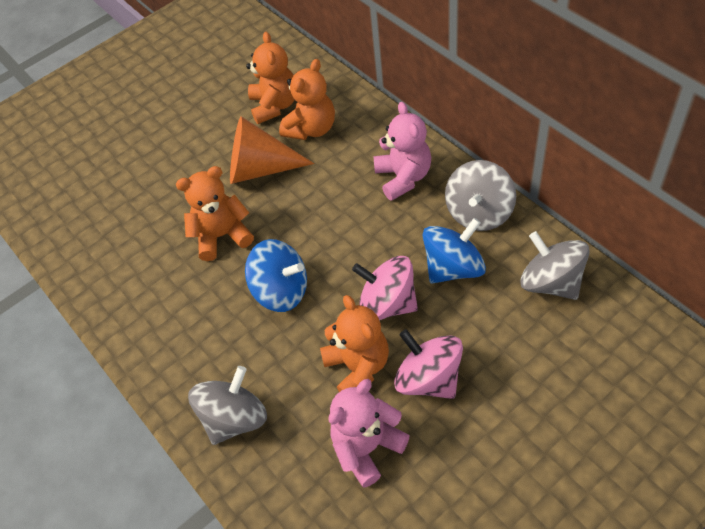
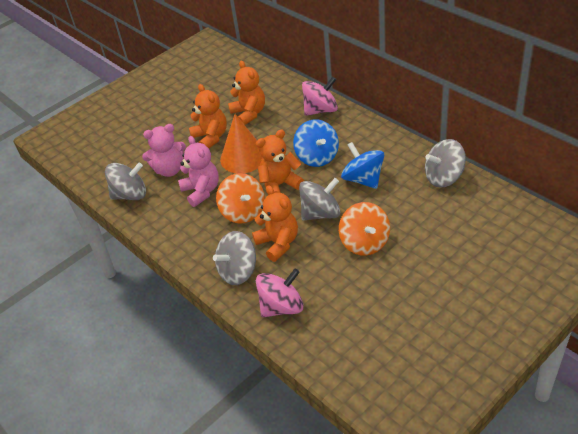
grey spinning top: 3 -> 4
orange spinning top: 0 -> 2

